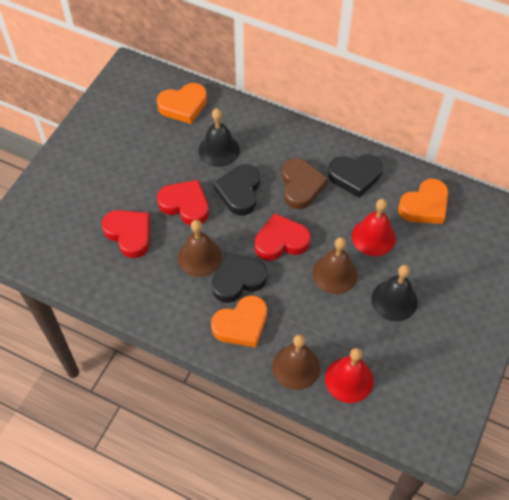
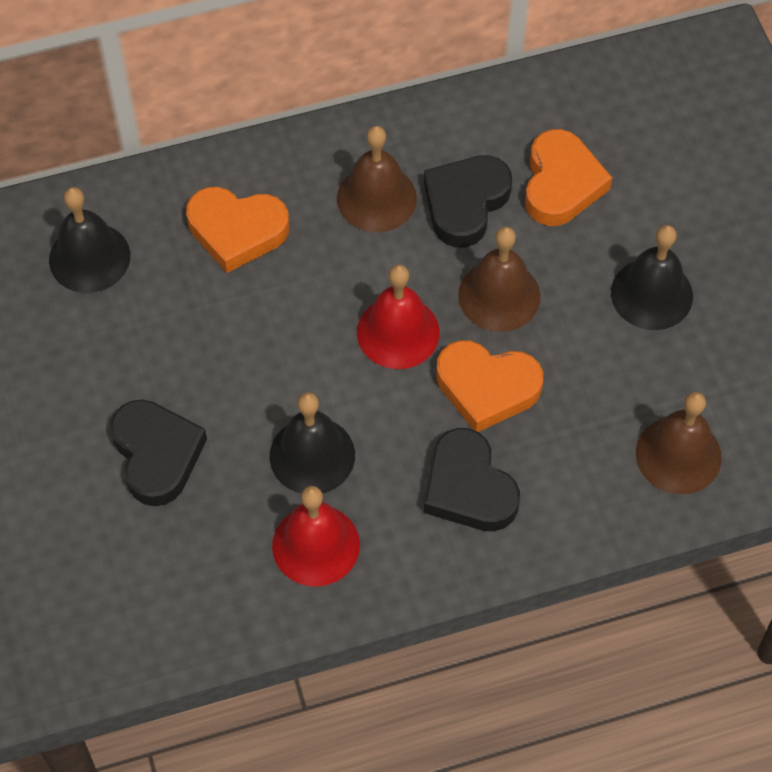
black bell: 2 -> 3
brown heart: 1 -> 0
red heart: 3 -> 0

